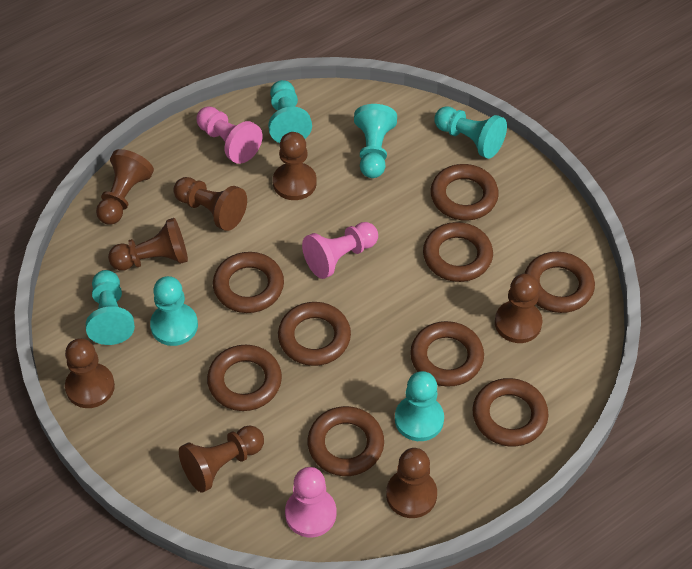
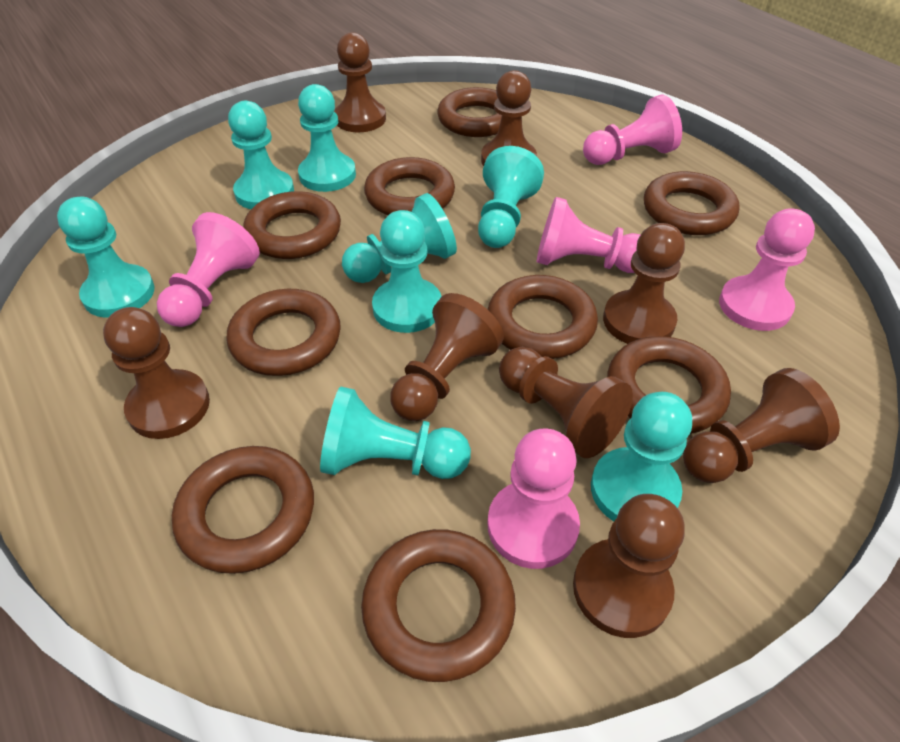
pink pawn: 3 -> 5
turquoise pawn: 6 -> 8

